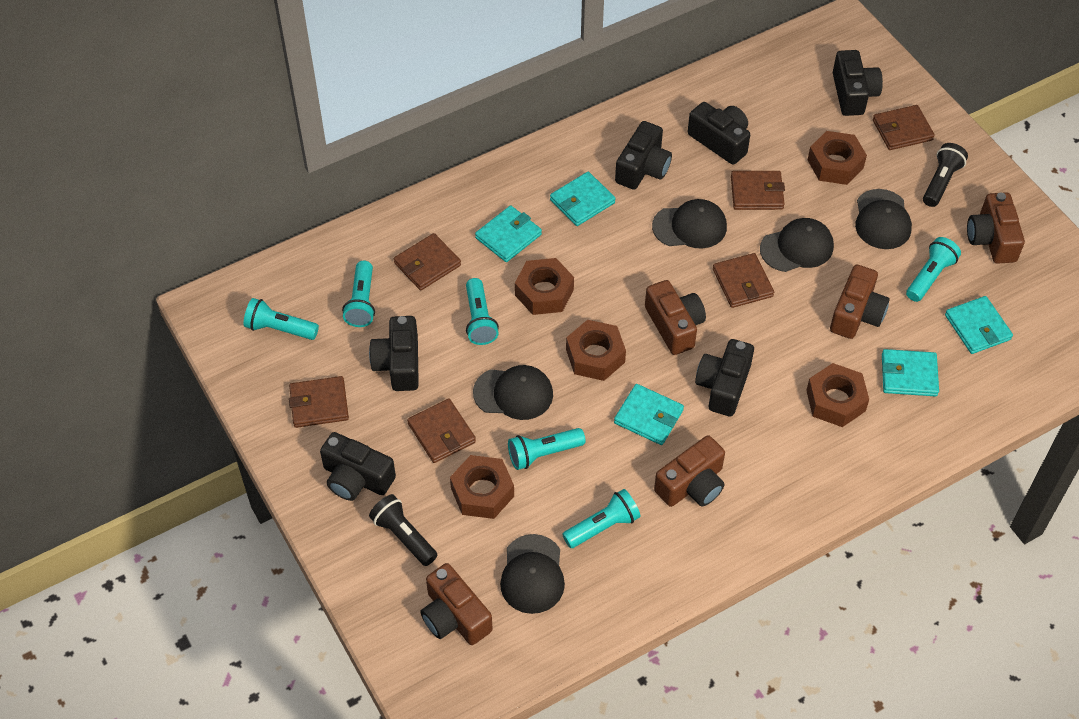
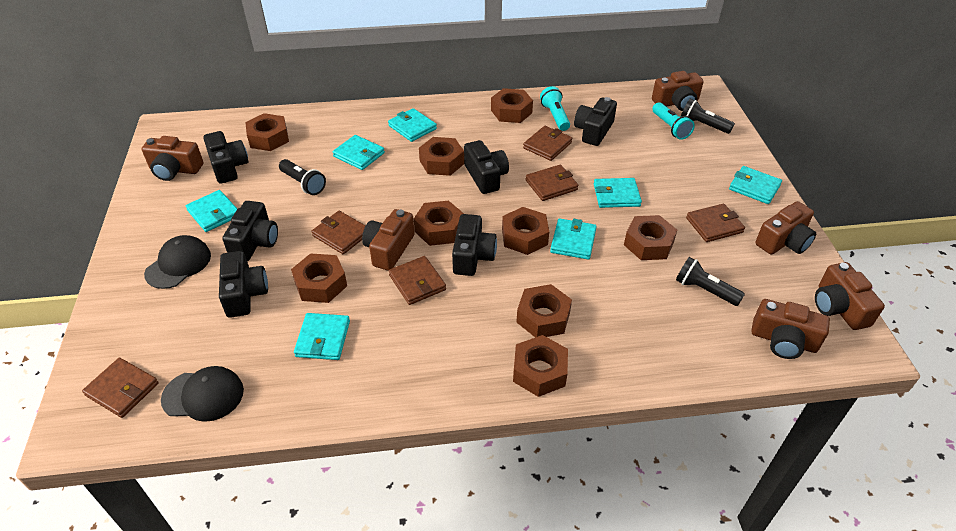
black cap: 5 -> 2
black flashlight: 2 -> 3
brown camera: 5 -> 6
brown nut: 5 -> 9
turquoise flashlight: 6 -> 2
turquoise wallet: 5 -> 7

